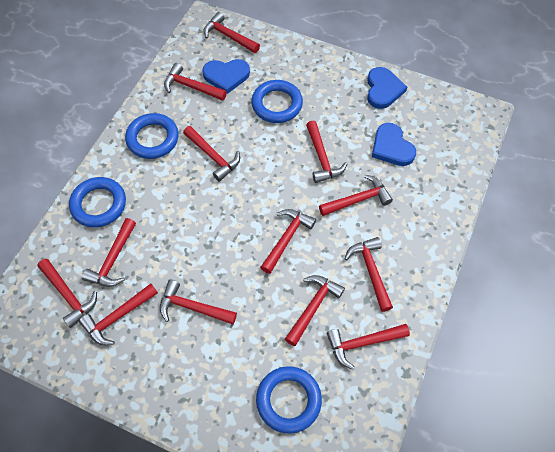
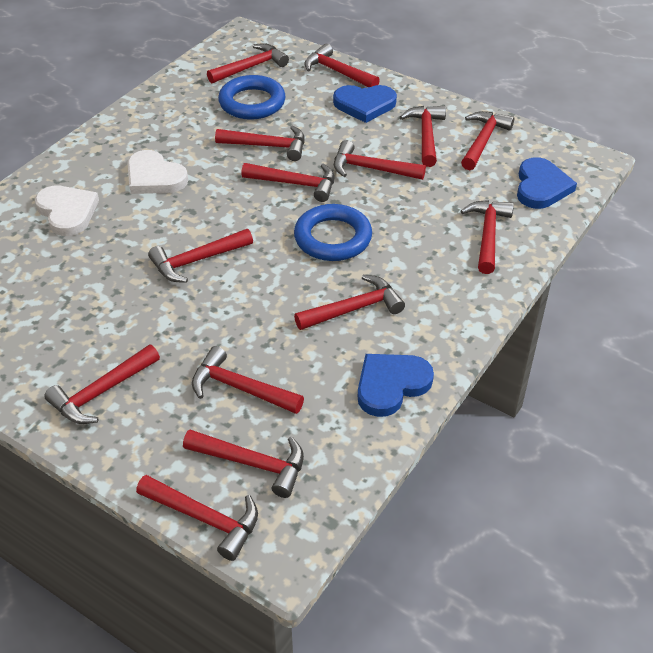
blue ring: 4 -> 2
red hammer: 13 -> 14
white heart: 0 -> 2

